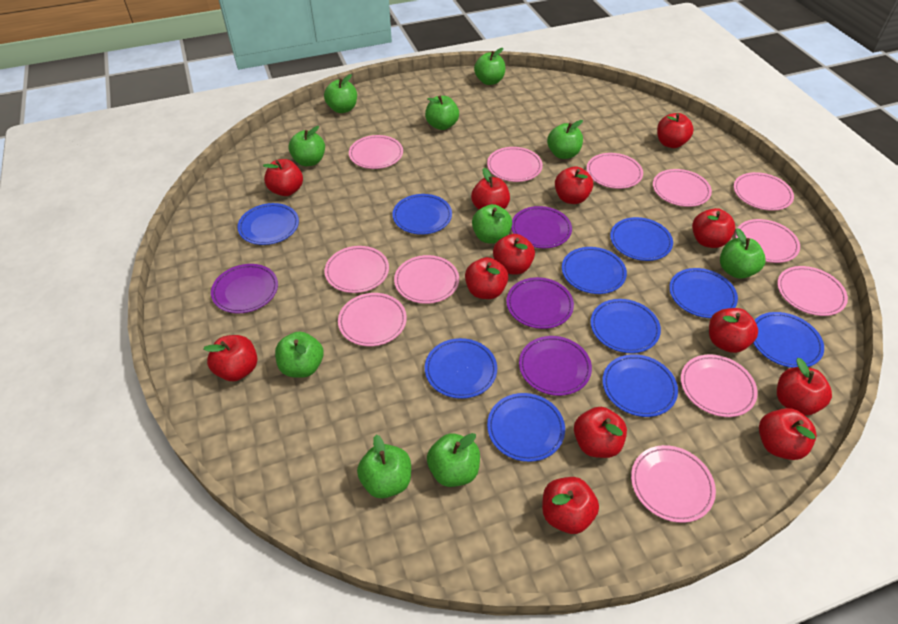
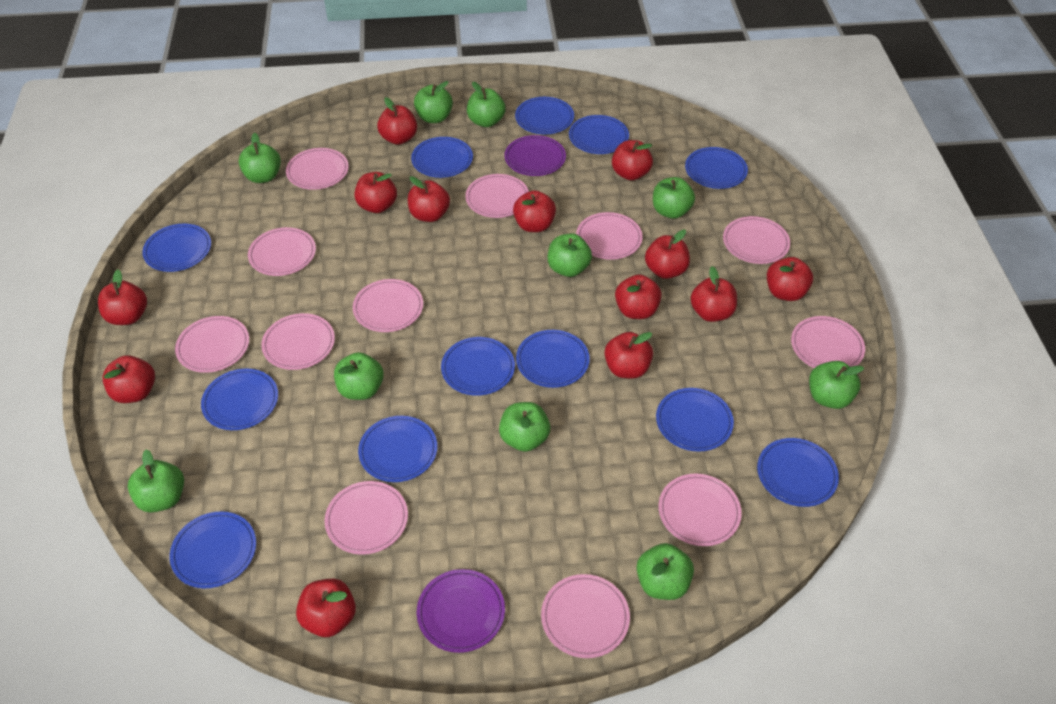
blue plate: 10 -> 12
purple plate: 4 -> 2

